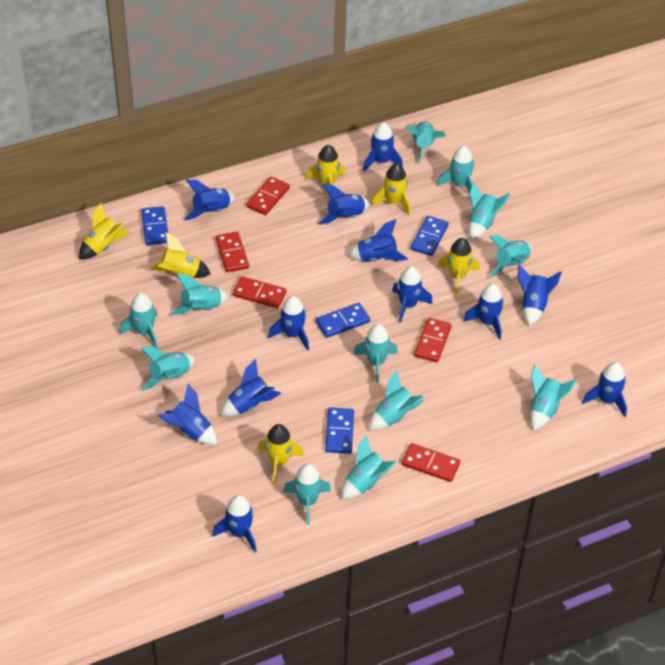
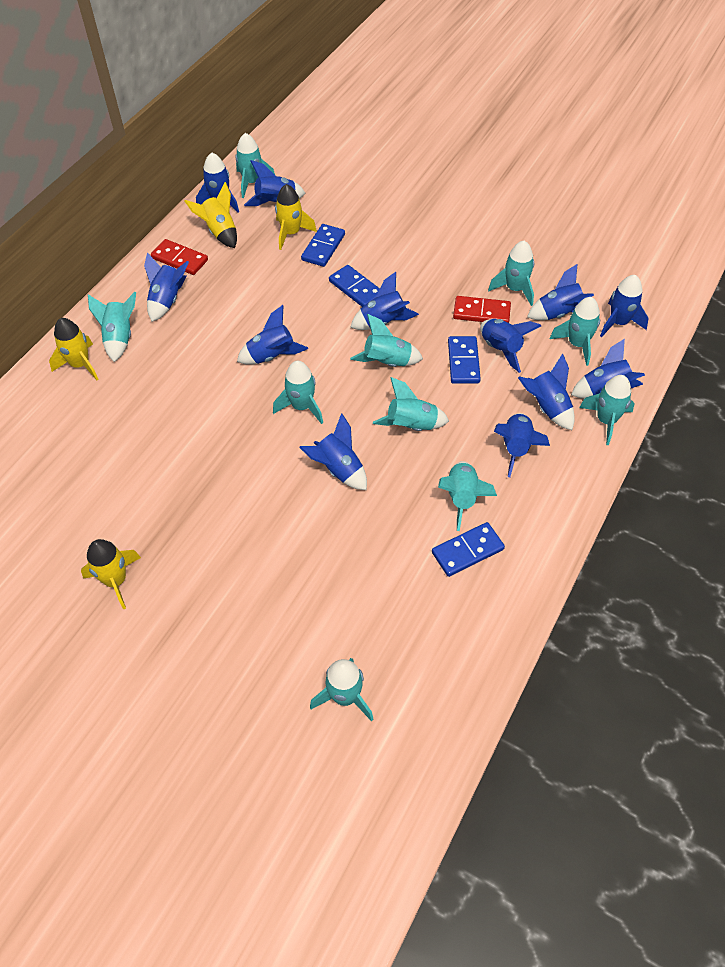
red domino: 5 -> 2
turquoise rocket: 12 -> 10
yellow rocket: 6 -> 4

